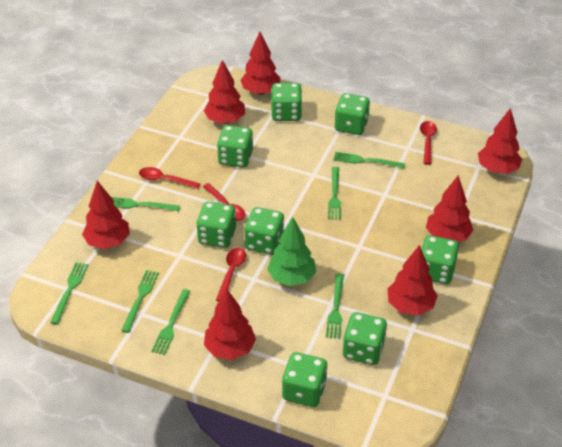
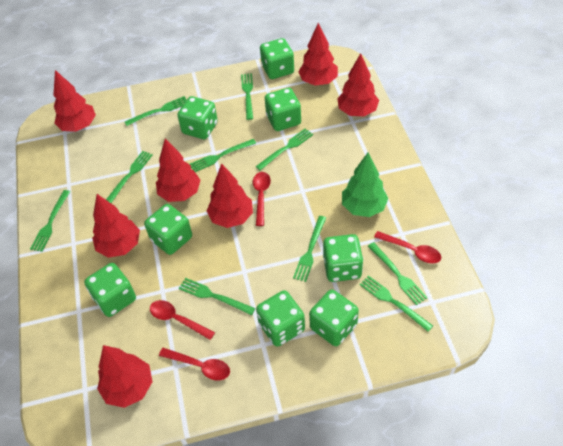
green fork: 7 -> 10

